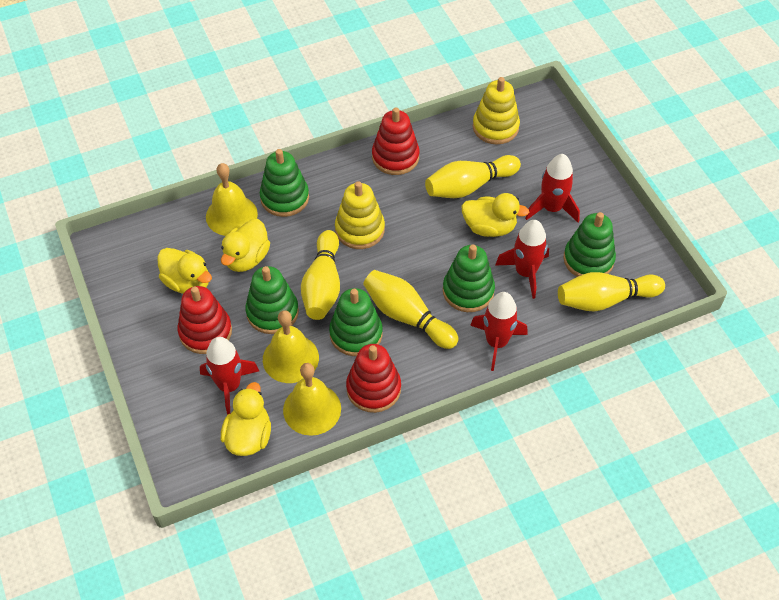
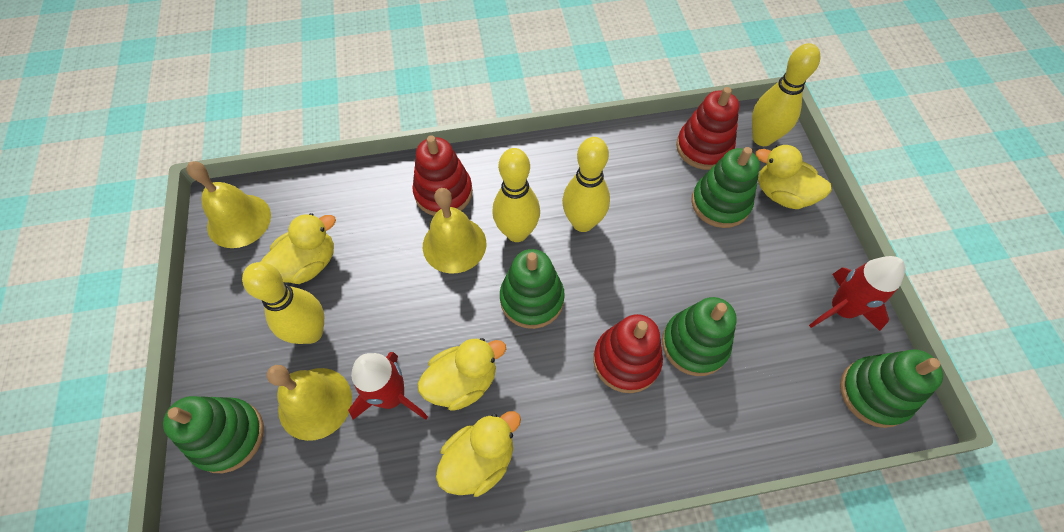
red rocket: 4 -> 2
yellow stacking toy: 2 -> 0

